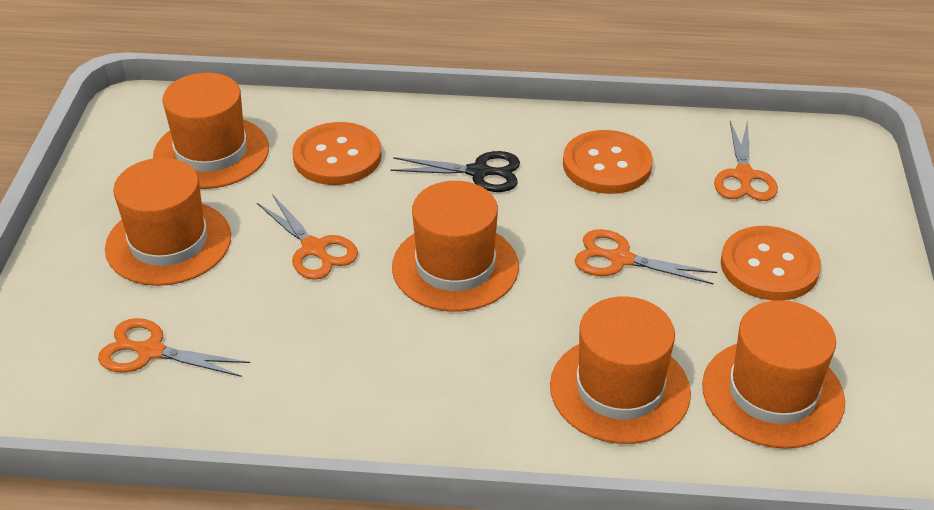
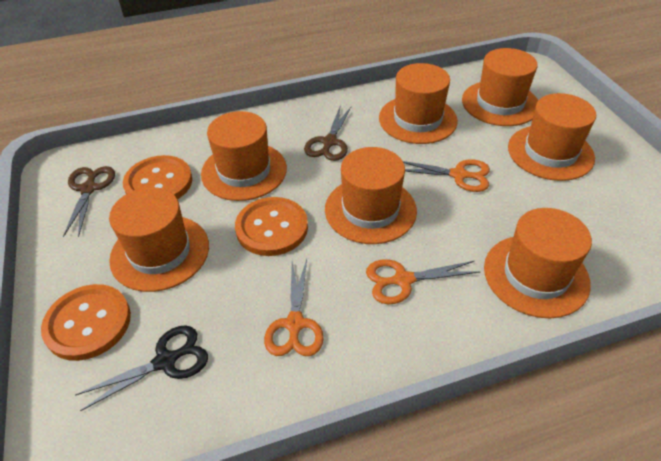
brown scissors: 0 -> 2
orange hat: 5 -> 7
orange scissors: 4 -> 3

